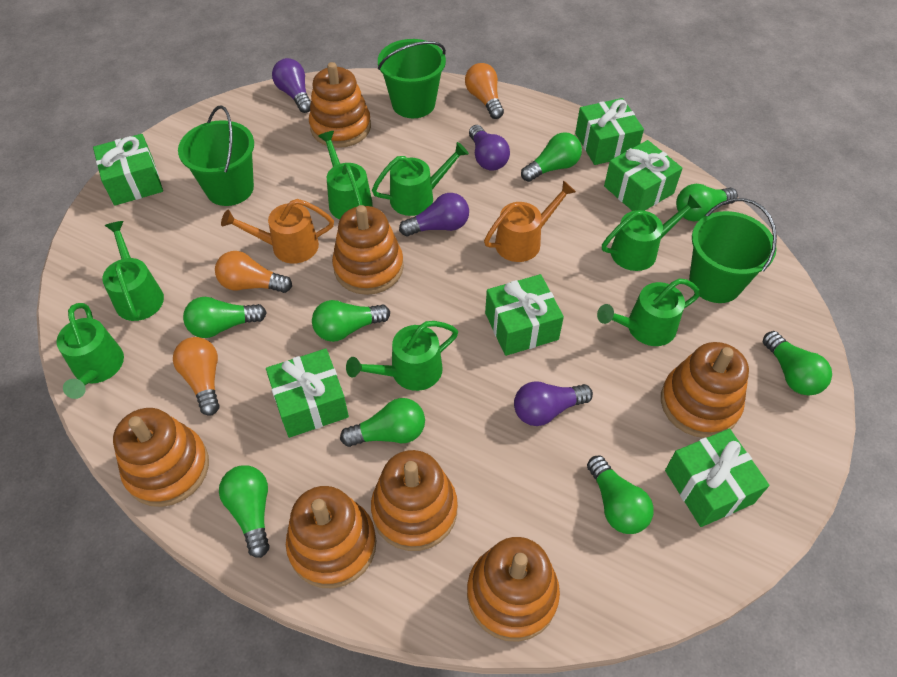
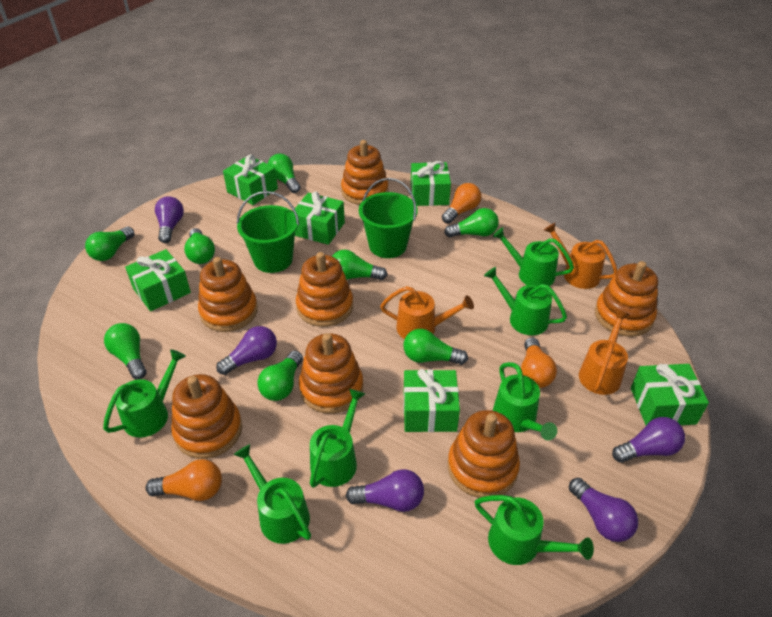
green bucket: 3 -> 2
orange watering can: 2 -> 3
purple light bulb: 4 -> 5

